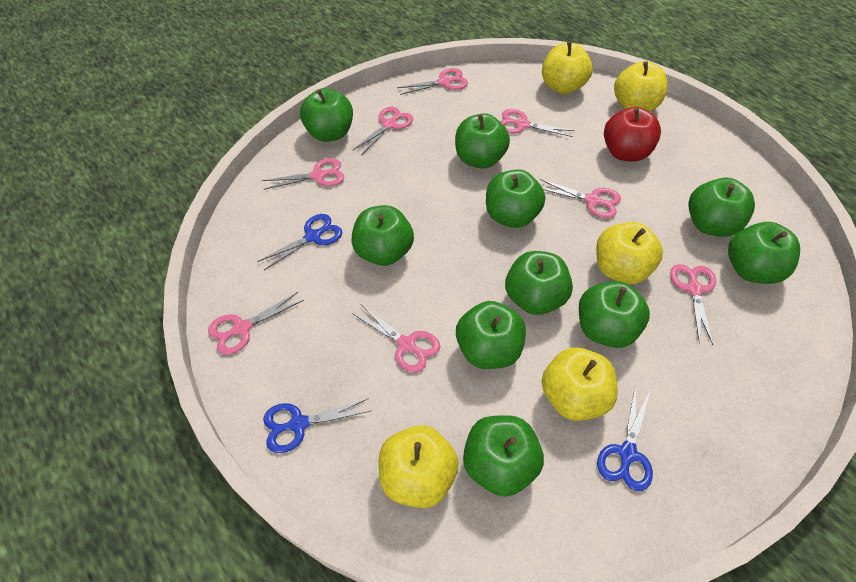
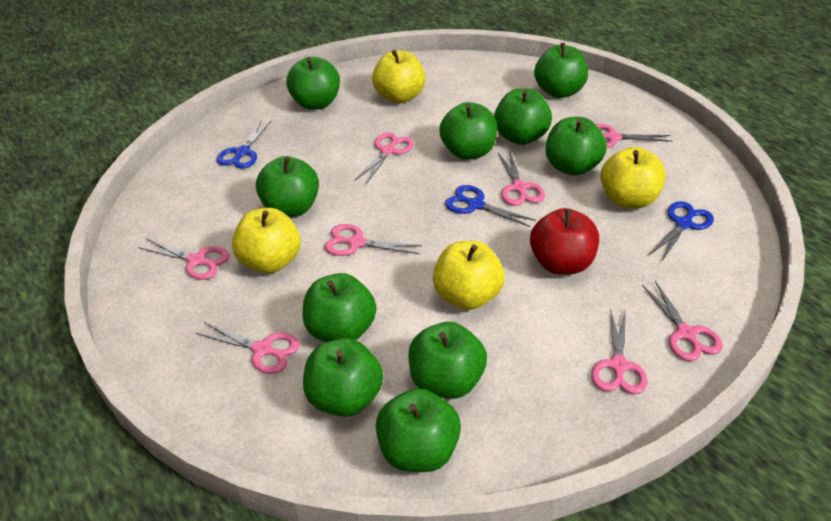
yellow apple: 5 -> 4

